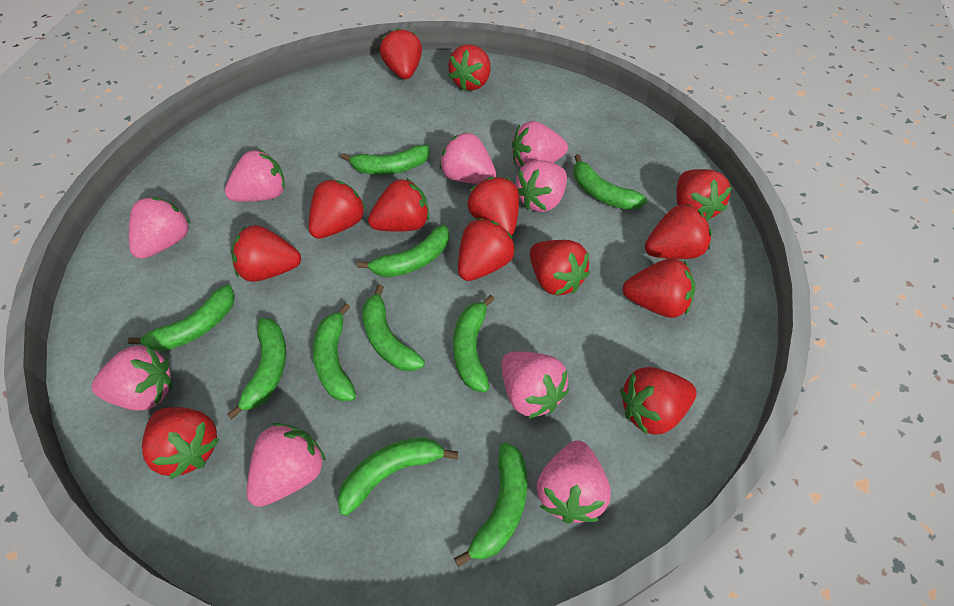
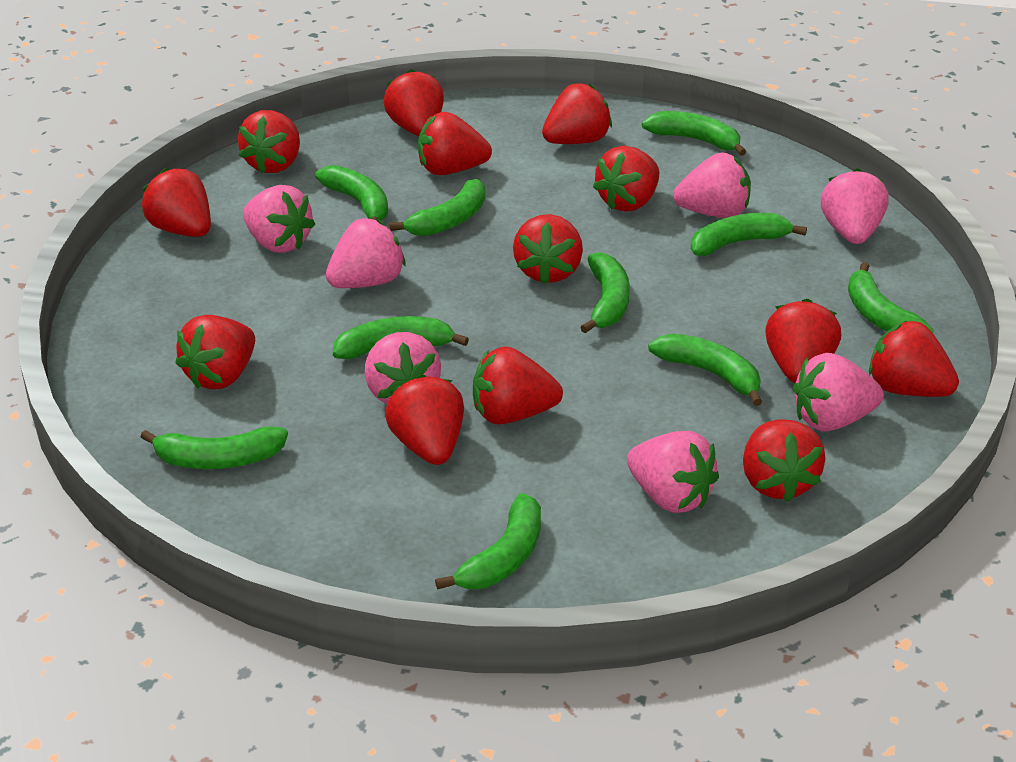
pink strawberry: 9 -> 7

